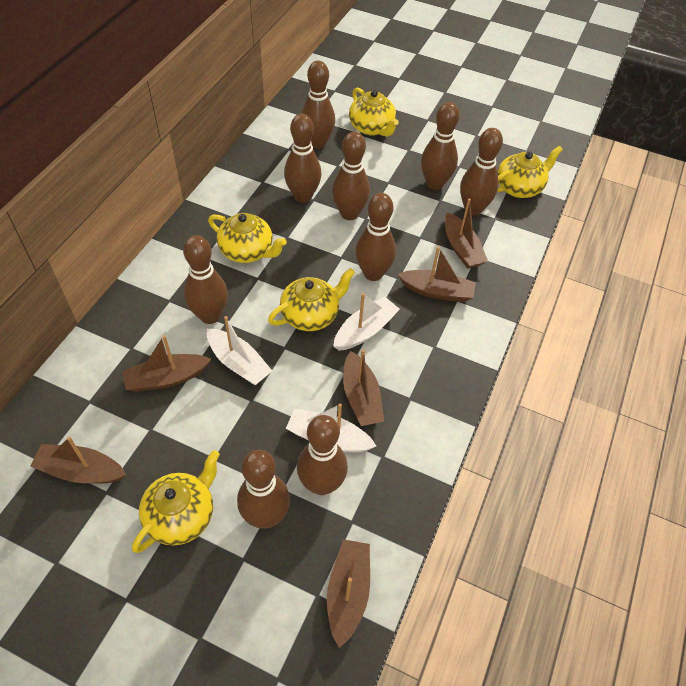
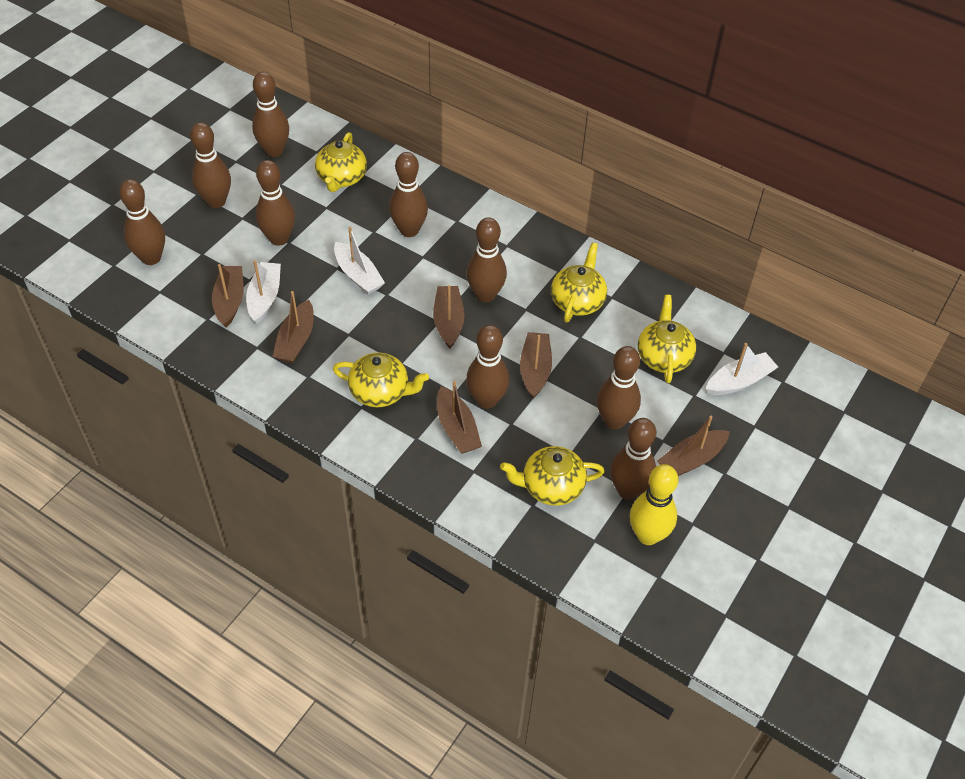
yellow bowling pin: 0 -> 1

